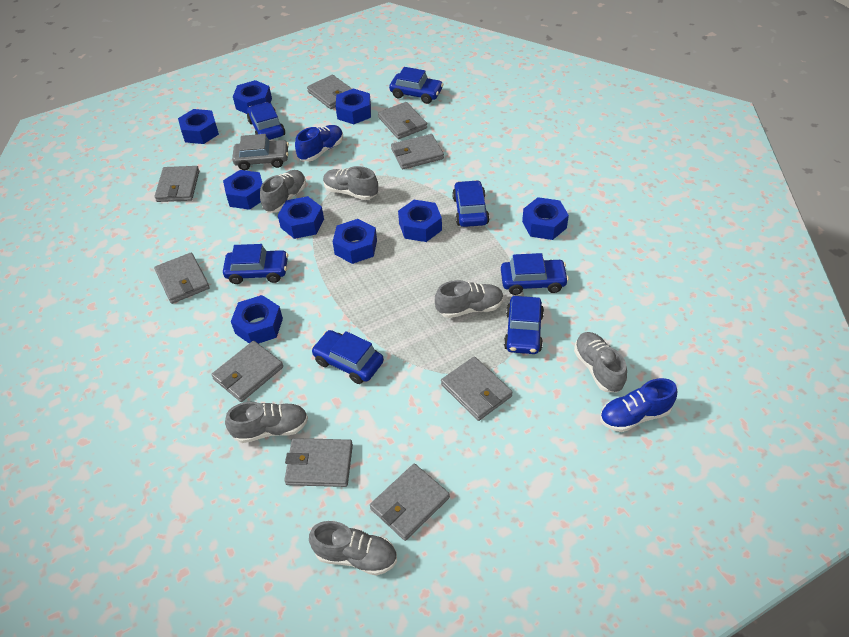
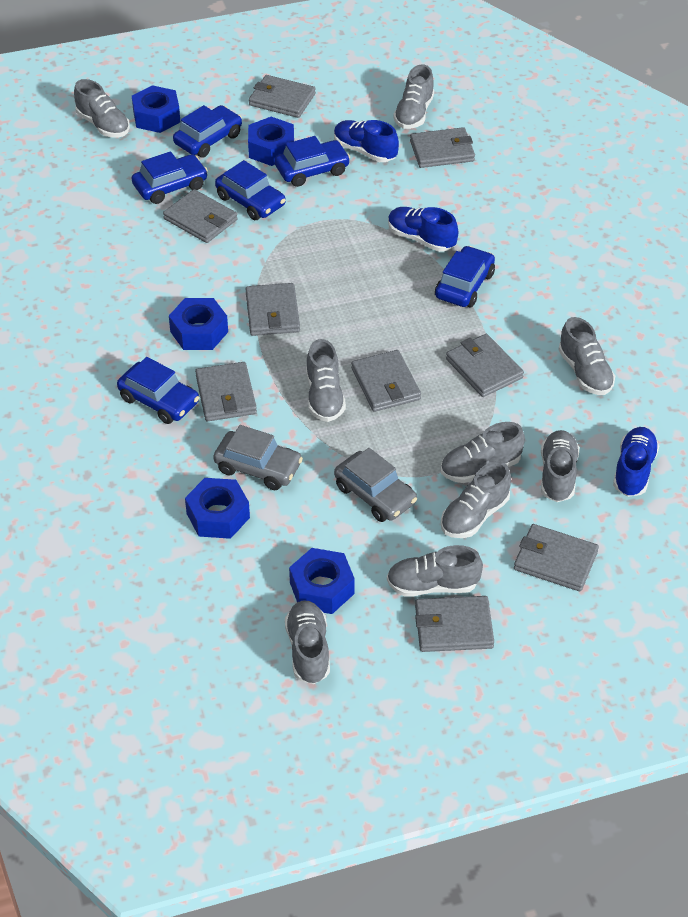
blue car: 7 -> 6
blue nut: 9 -> 5
blue shoe: 2 -> 3
grey car: 1 -> 2
grey shoe: 6 -> 9

